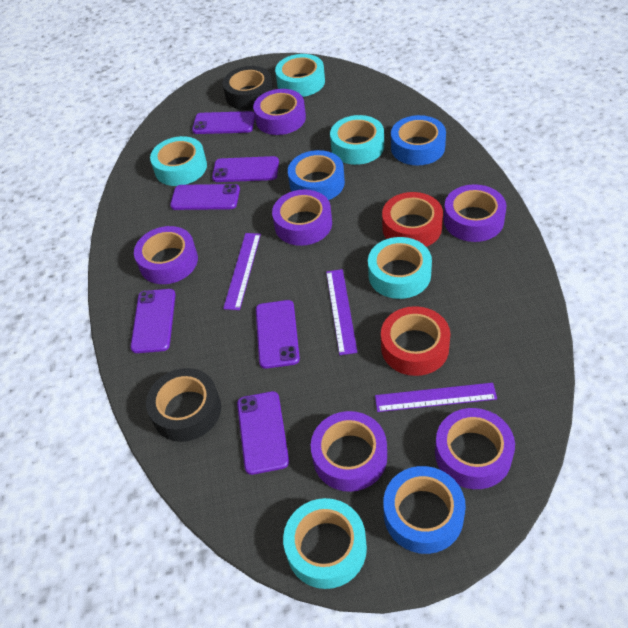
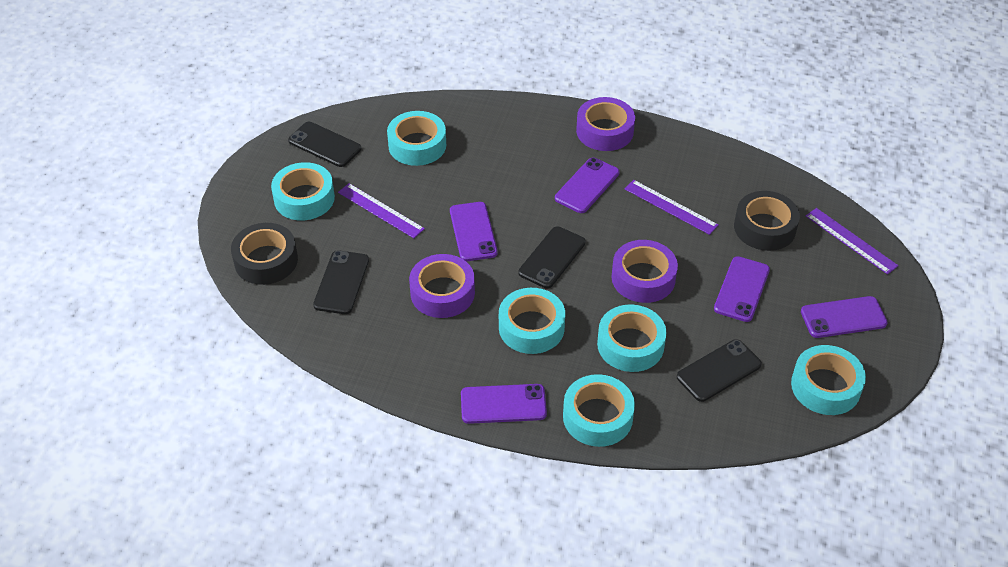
black phone: 0 -> 4
blue tape: 3 -> 0
purple phone: 6 -> 5
purple tape: 6 -> 3
red tape: 2 -> 0
turquoise tape: 5 -> 6

